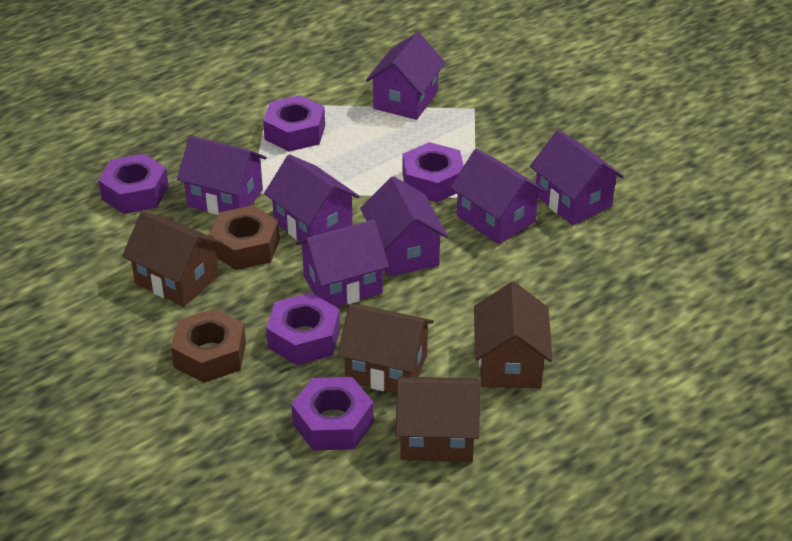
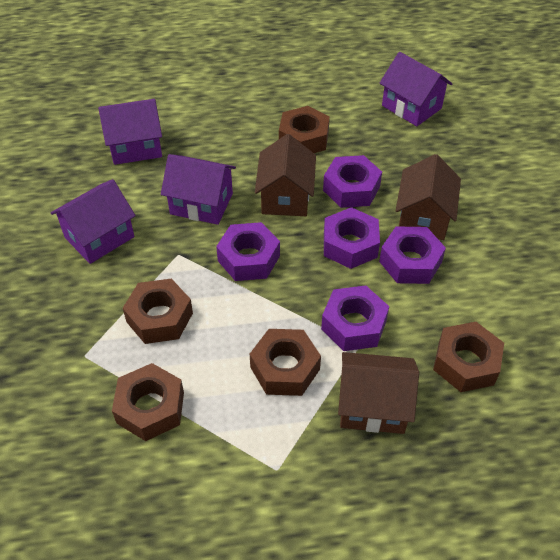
brown house: 4 -> 3
brown nut: 2 -> 5
purple house: 7 -> 4

